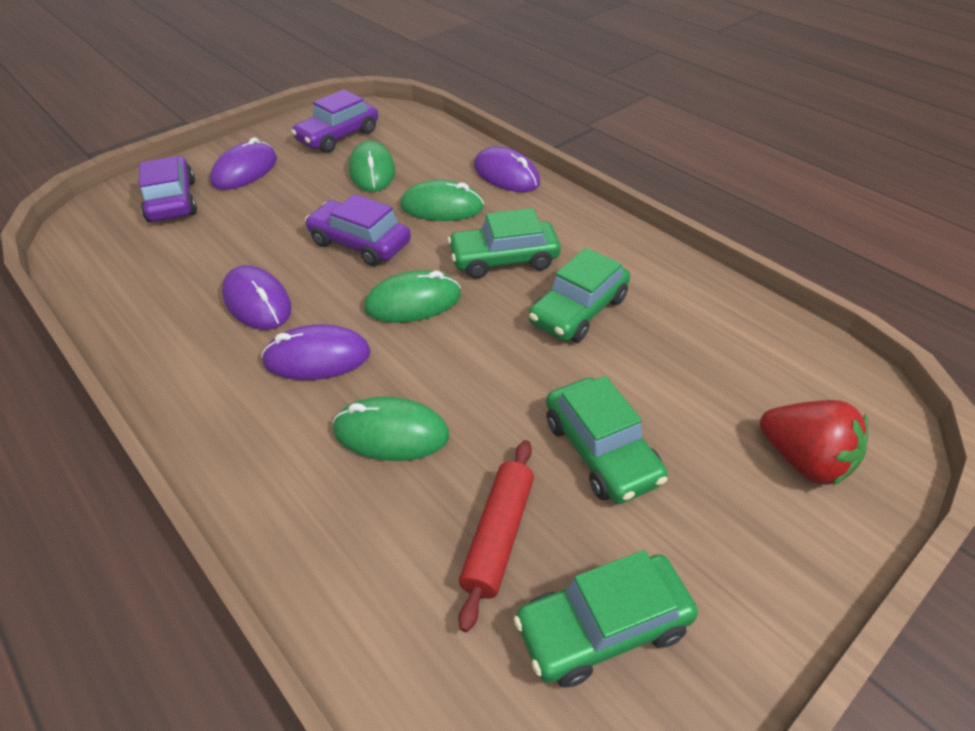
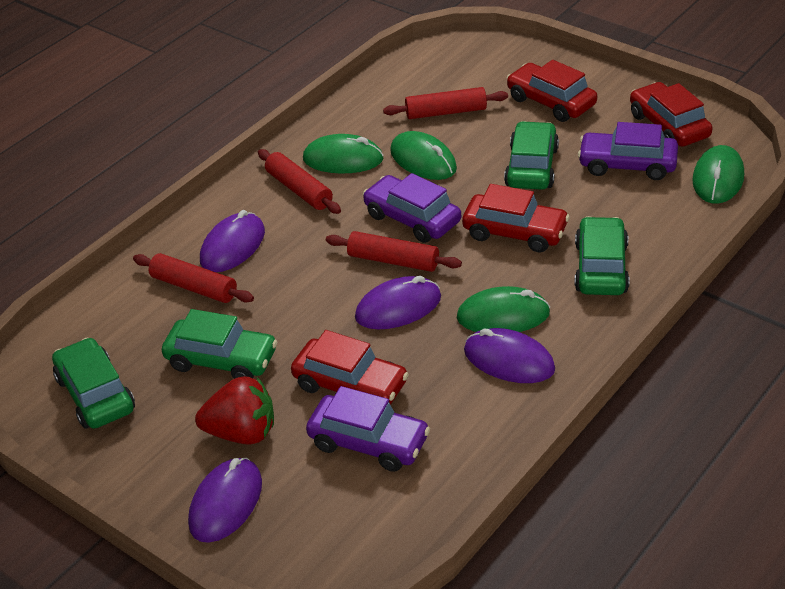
red car: 0 -> 4
red rolling pin: 1 -> 4

